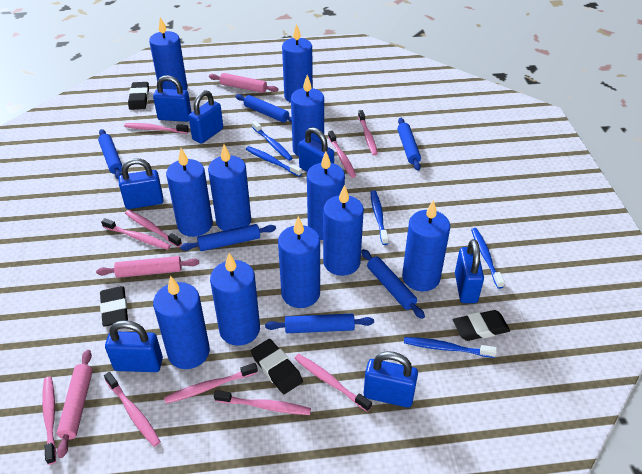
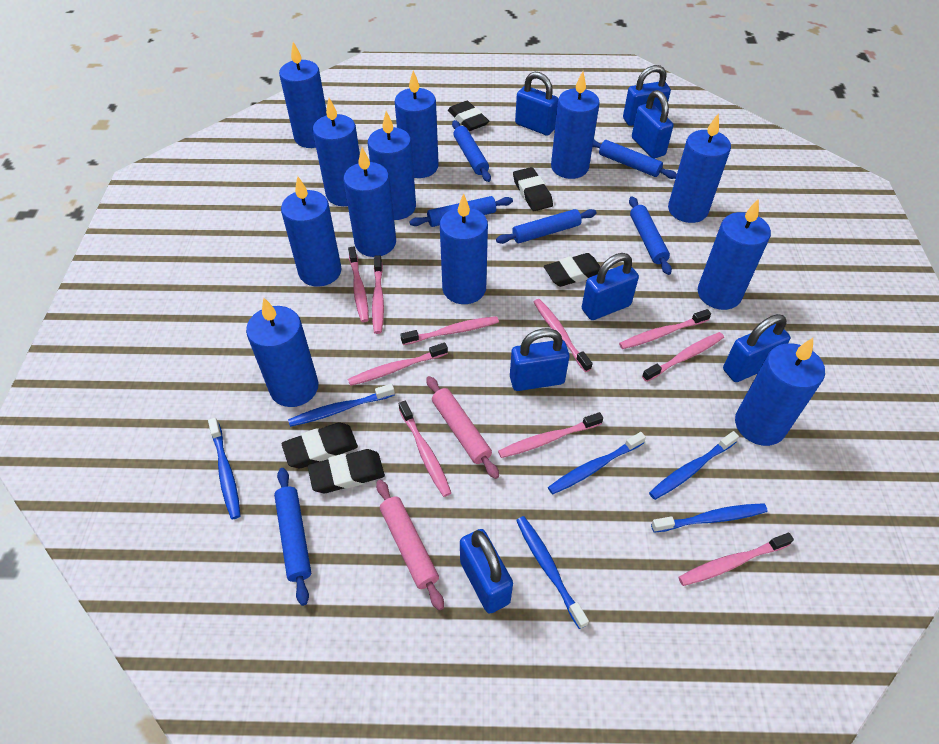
black eraser: 4 -> 5
blue candle: 11 -> 12
blue toothbrush: 5 -> 6
pink rolling pin: 3 -> 2

